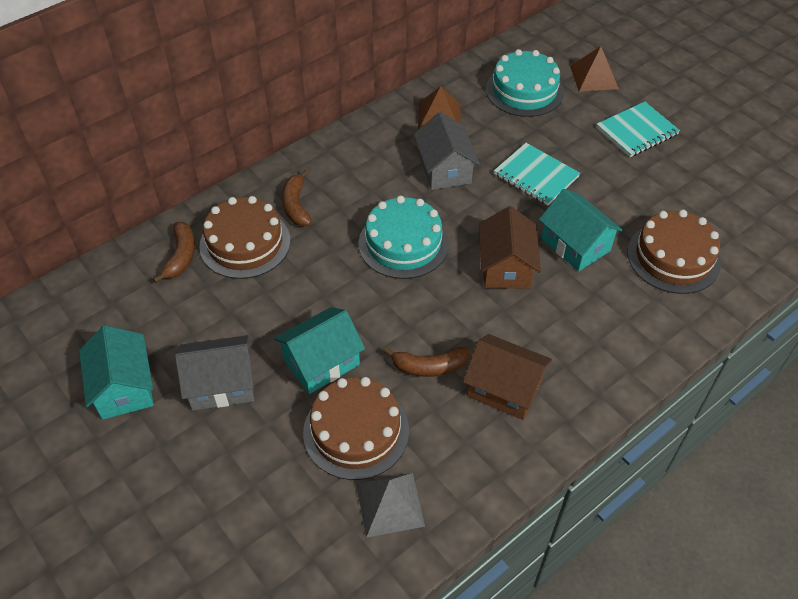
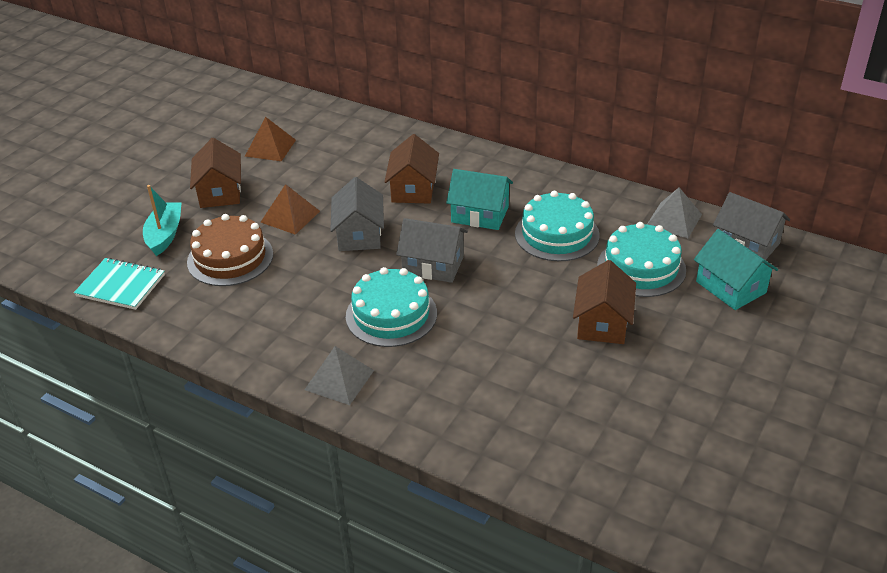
brown banana: 3 -> 0
brown cake: 3 -> 1
brown house: 2 -> 3
grey house: 2 -> 3
grey pyramid: 1 -> 2
turquoise boat: 0 -> 1
turquoise cake: 2 -> 3
turquoise house: 3 -> 2
turquoise notebook: 2 -> 1

